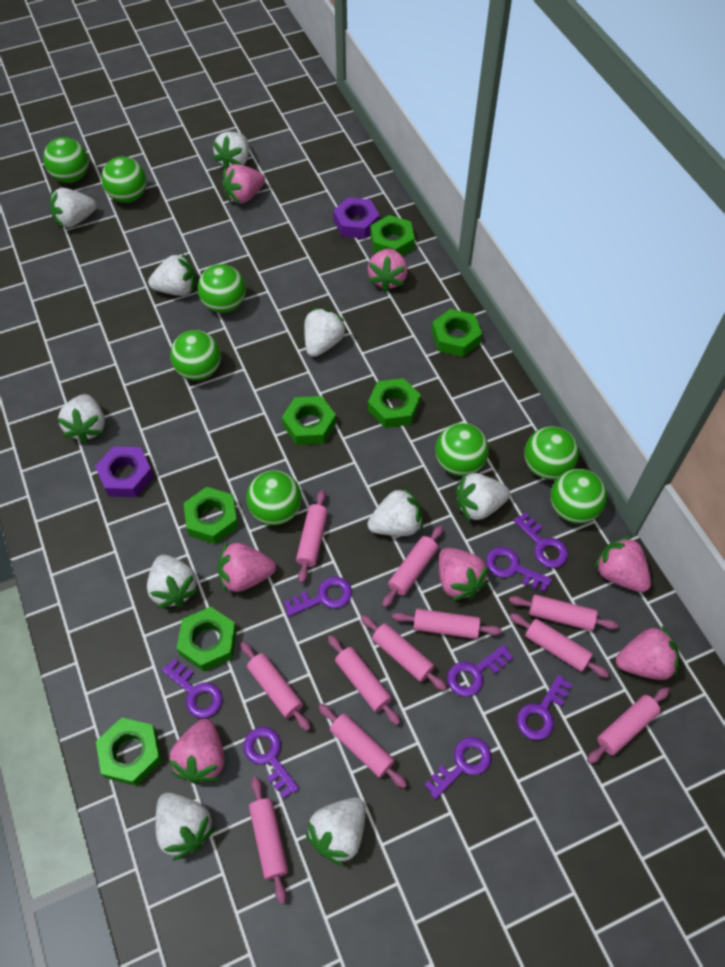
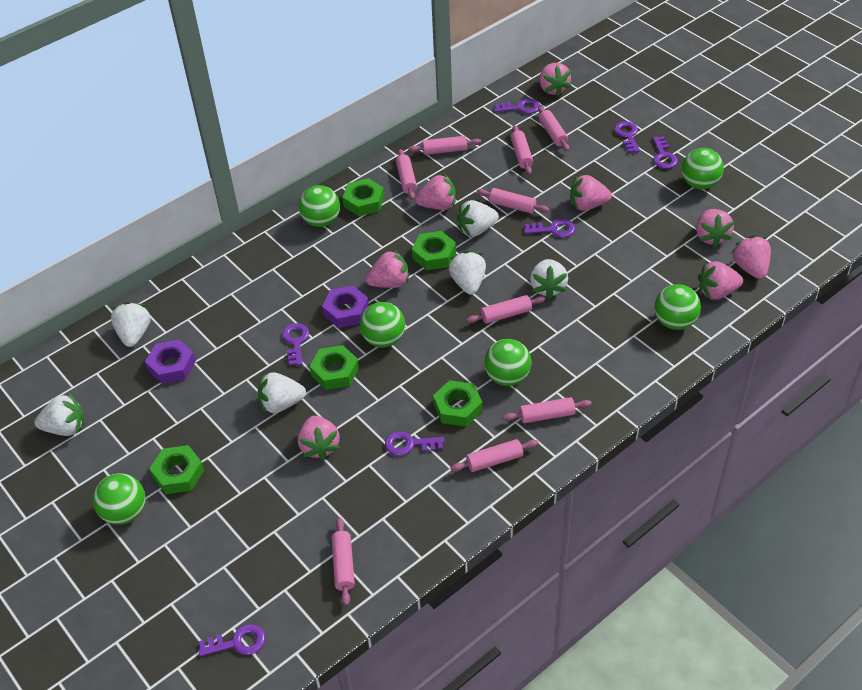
green ball: 8 -> 6
green nut: 7 -> 5
pink rolling pin: 11 -> 9
pink strawberry: 7 -> 8
purple key: 8 -> 7
white strawberry: 10 -> 6

